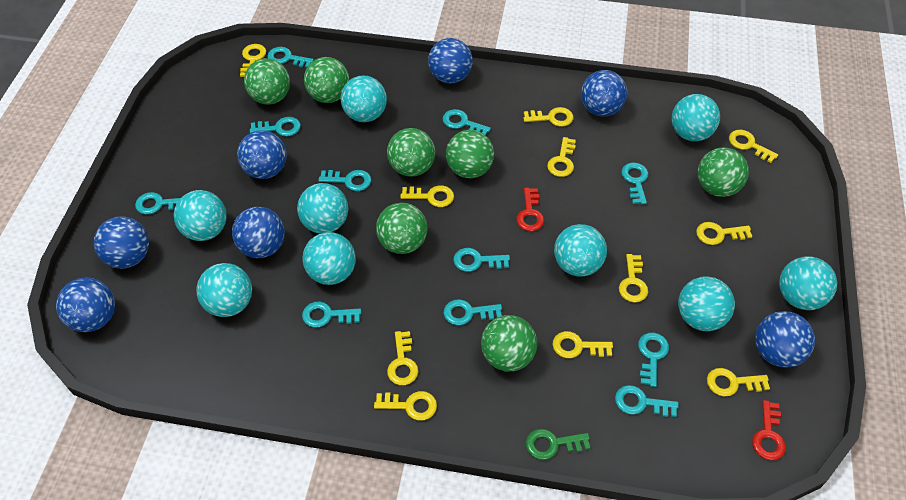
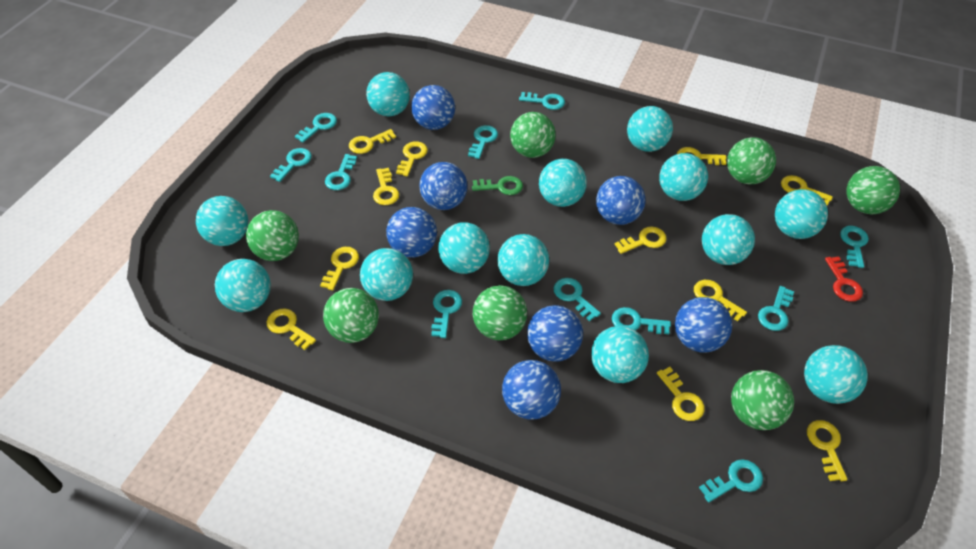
red key: 2 -> 1
turquoise ball: 9 -> 13

